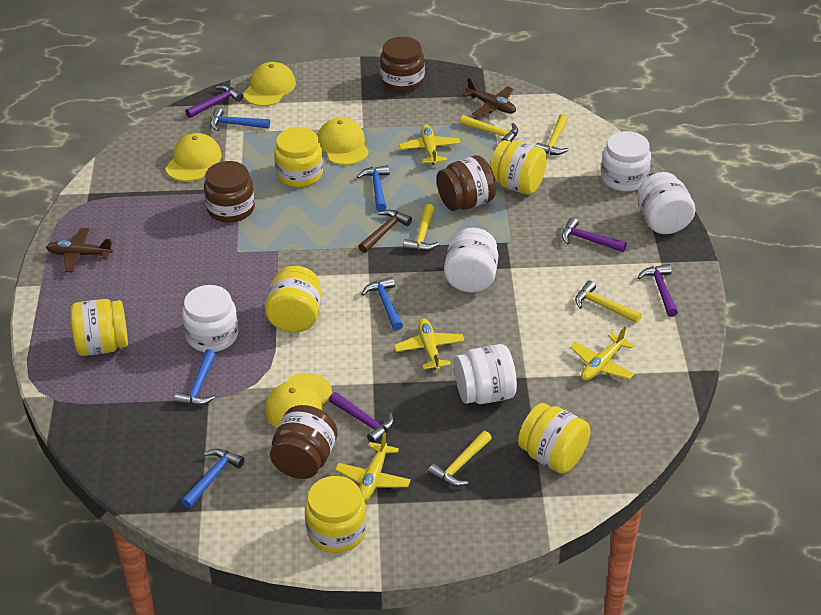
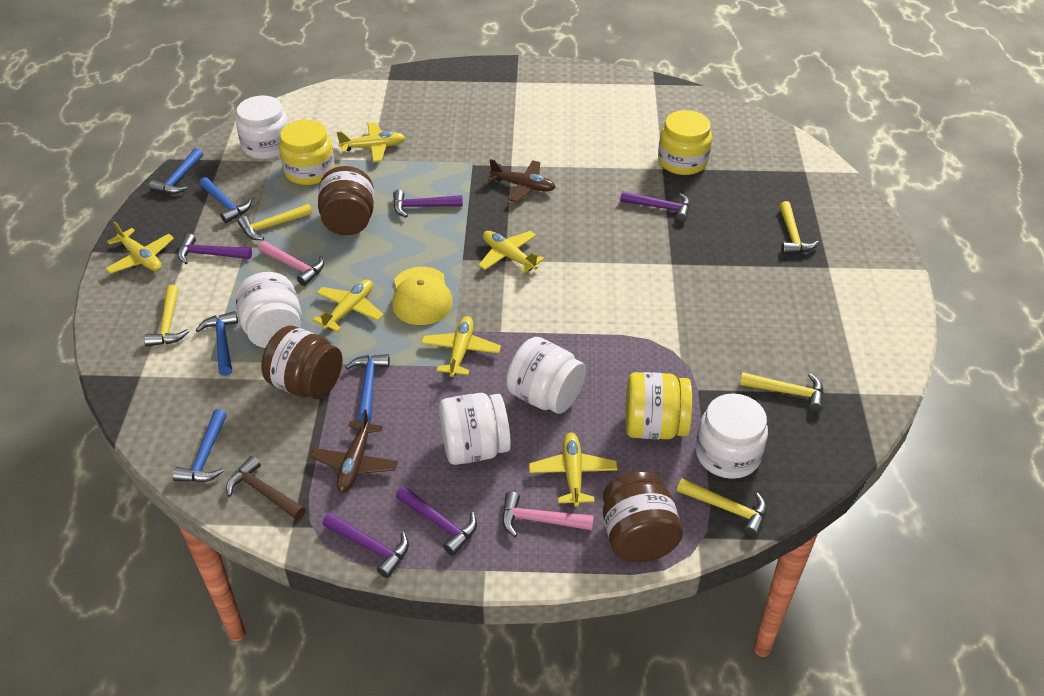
brown jar: 4 -> 3
pink hammer: 0 -> 2
purple hammer: 4 -> 5
yellow cap: 4 -> 1
yellow jar: 6 -> 3
yellow plane: 4 -> 6

